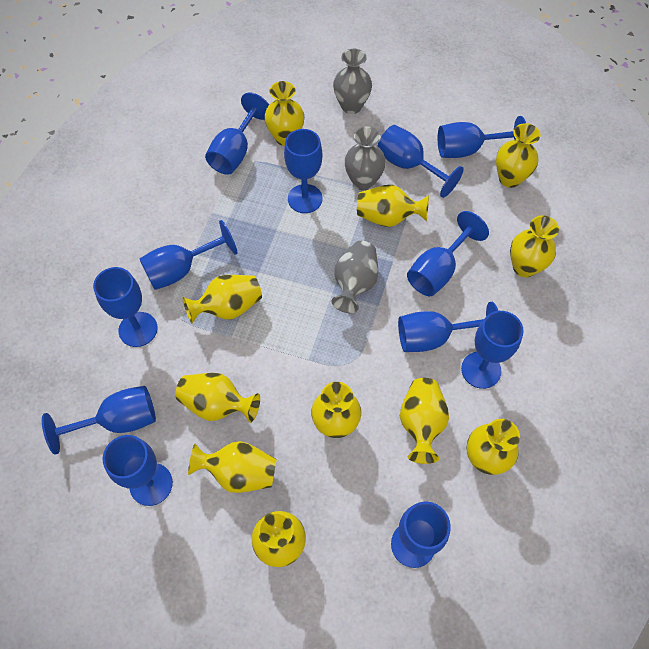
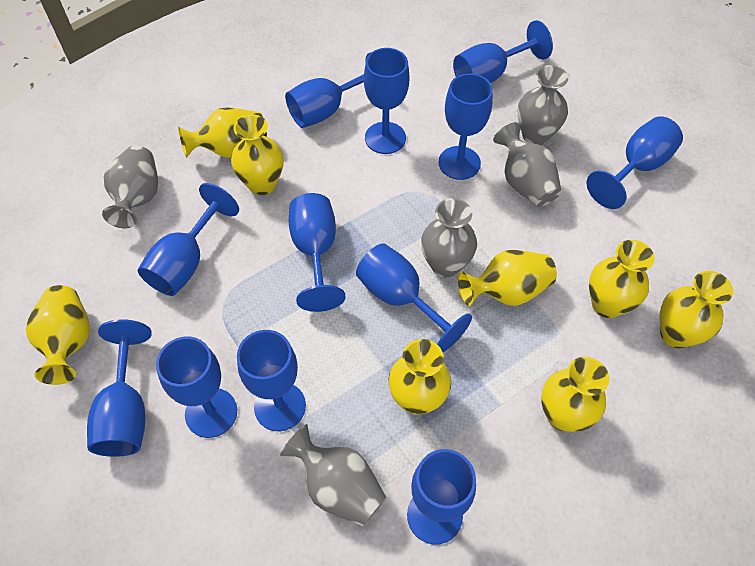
grey vase: 3 -> 5
yellow vase: 11 -> 8

